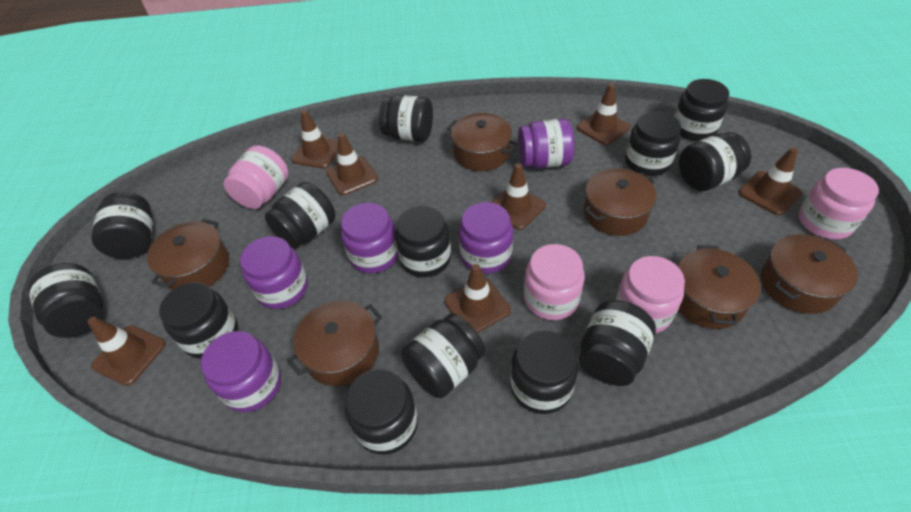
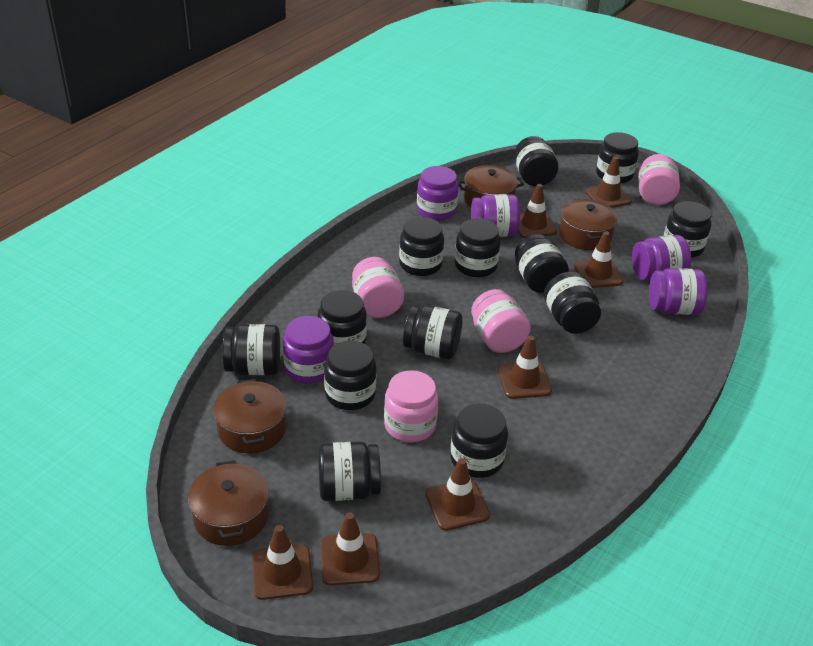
brown pot: 6 -> 4

